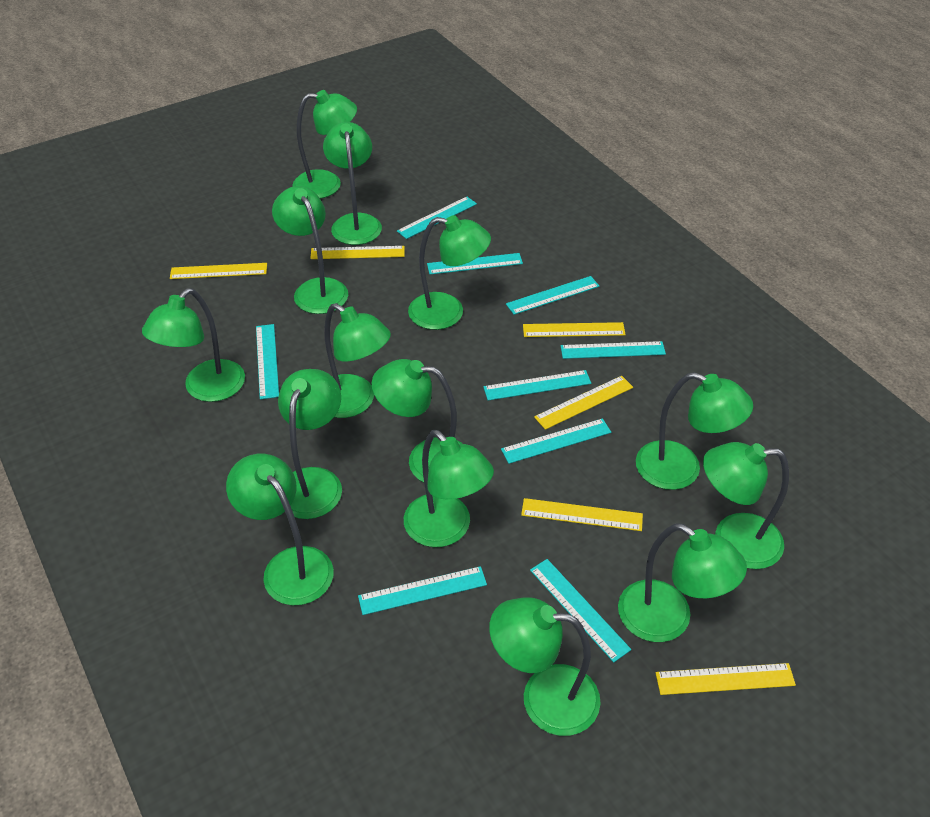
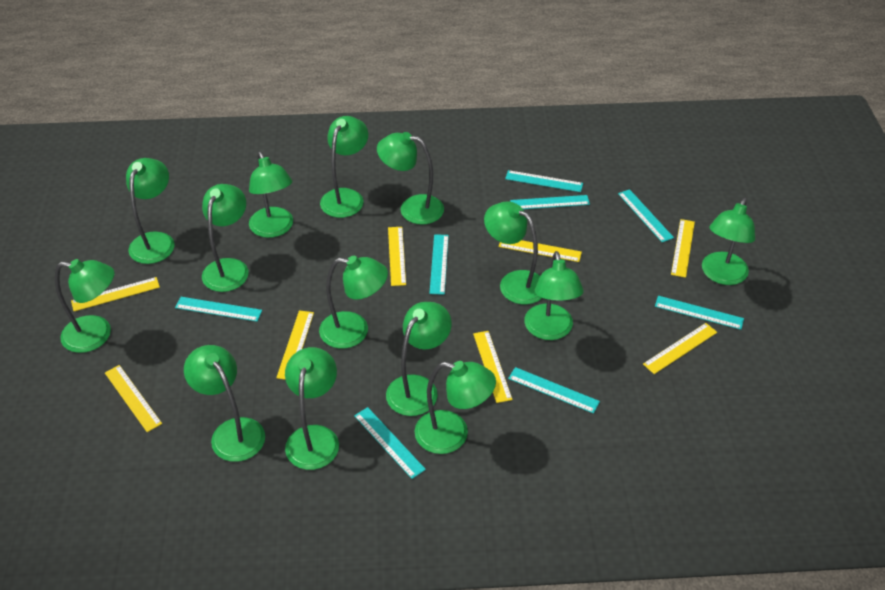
turquoise ruler: 9 -> 8
yellow ruler: 6 -> 8

